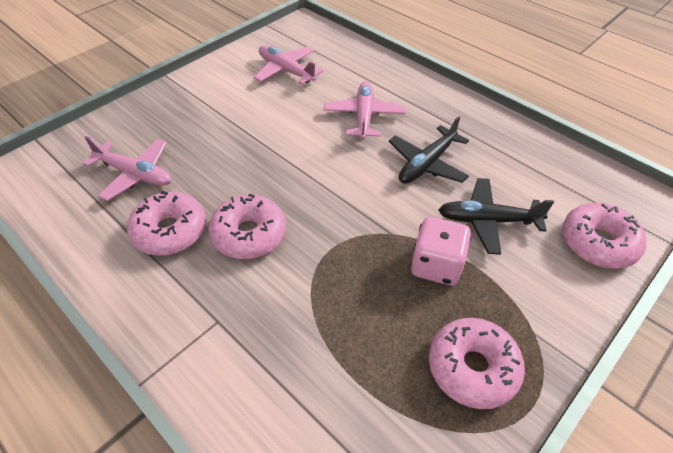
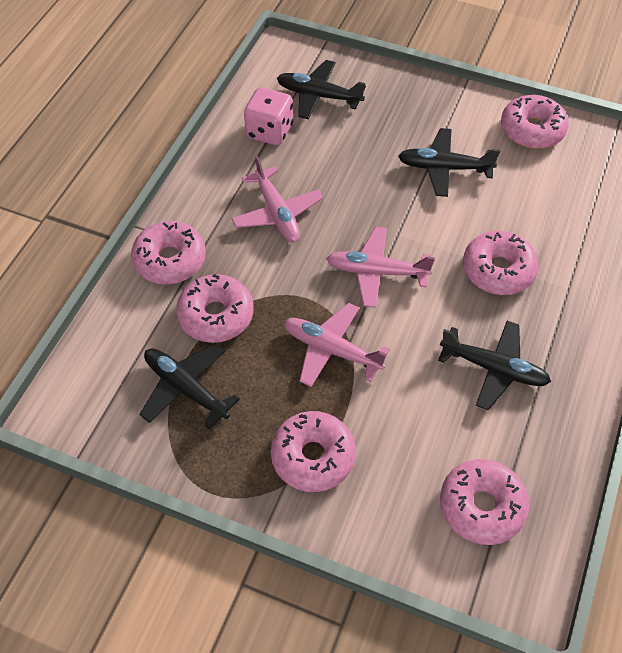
black plane: 2 -> 4
pink donut: 4 -> 6

